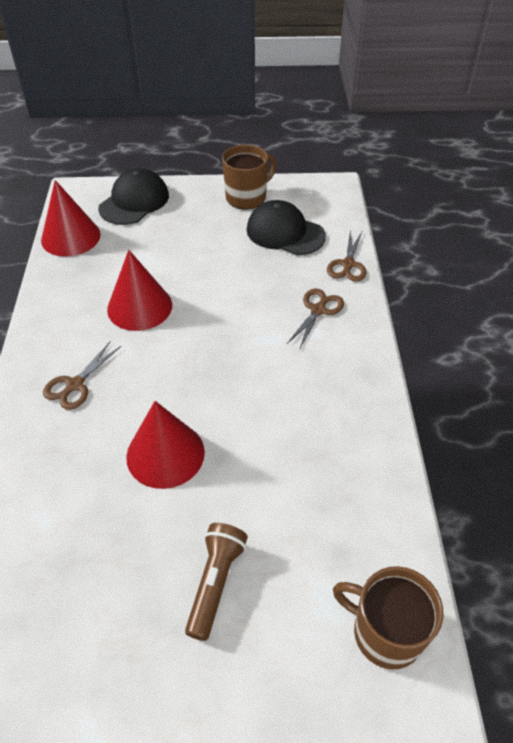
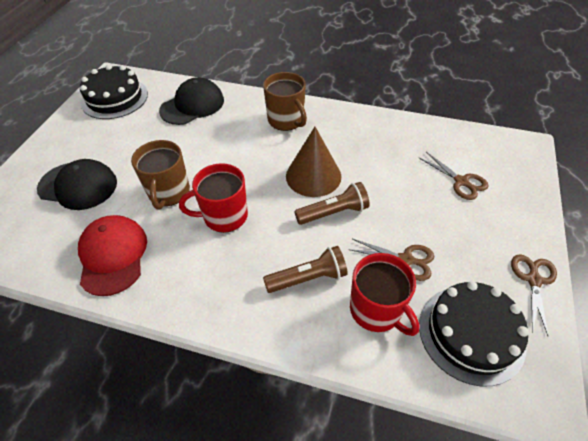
black cake: 0 -> 2
brown cone: 0 -> 1
brown flashlight: 1 -> 2
red cap: 0 -> 1
red cone: 3 -> 0
red mug: 0 -> 2

